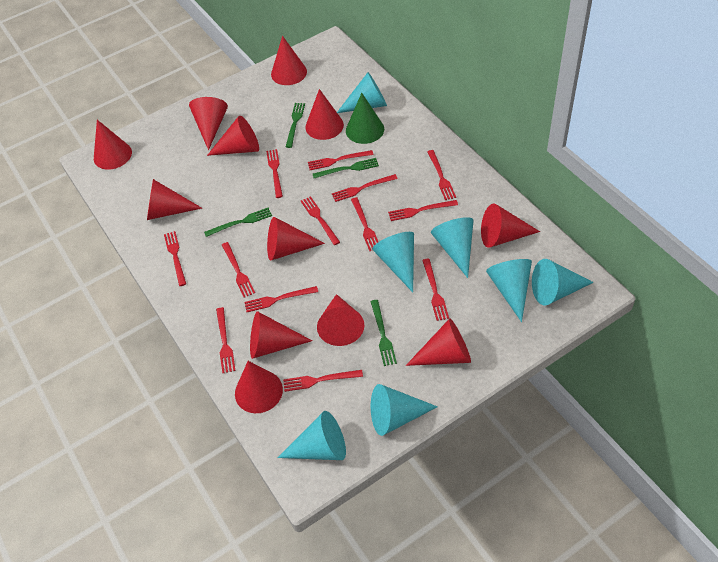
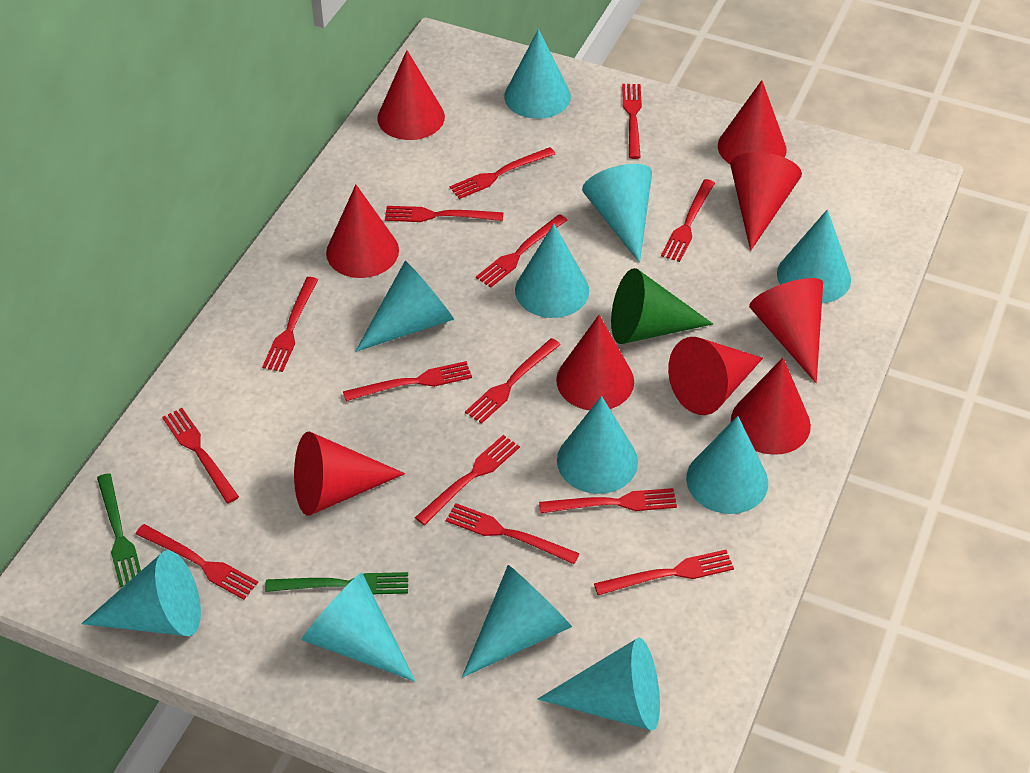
green fork: 4 -> 2
red cone: 12 -> 9
red fork: 13 -> 14
turquoise cone: 7 -> 11

